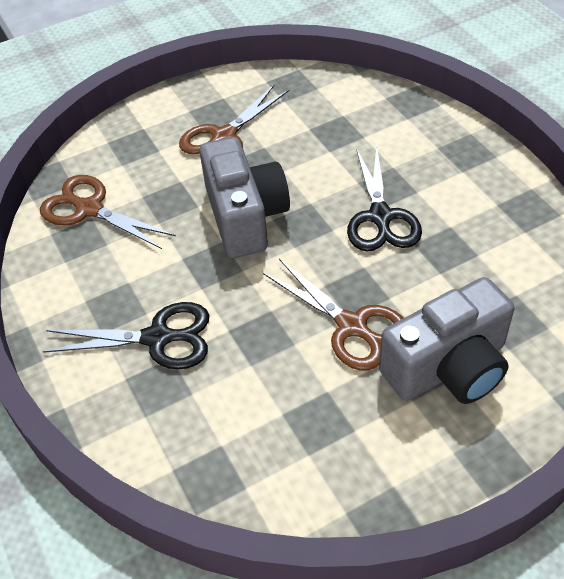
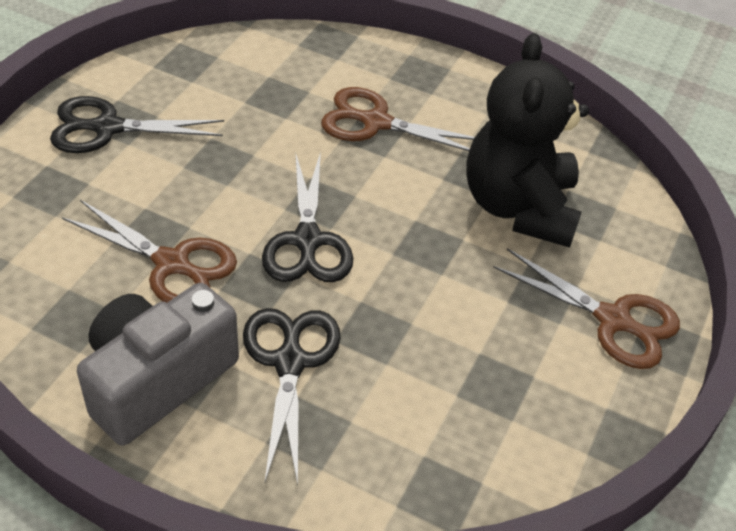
black scissors: 2 -> 3
black teddy bear: 0 -> 1
grey camera: 2 -> 1

